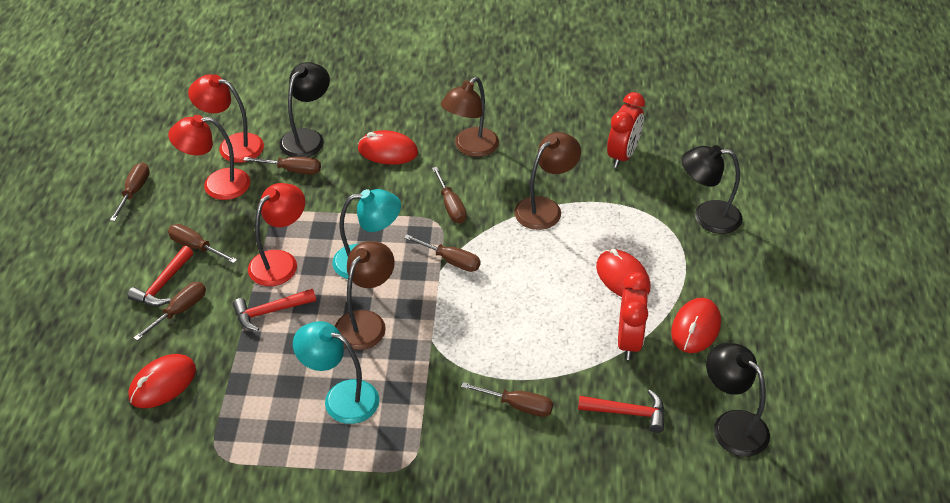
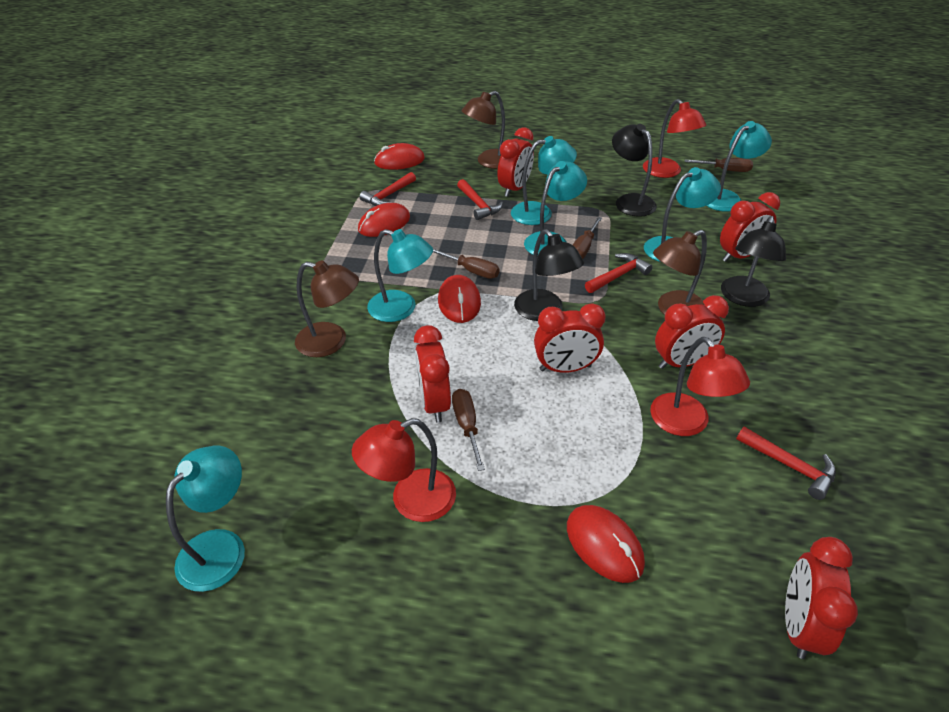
brown screwdriver: 7 -> 4
red clock: 2 -> 6
red hammer: 3 -> 4
turquoise lamp: 2 -> 6

